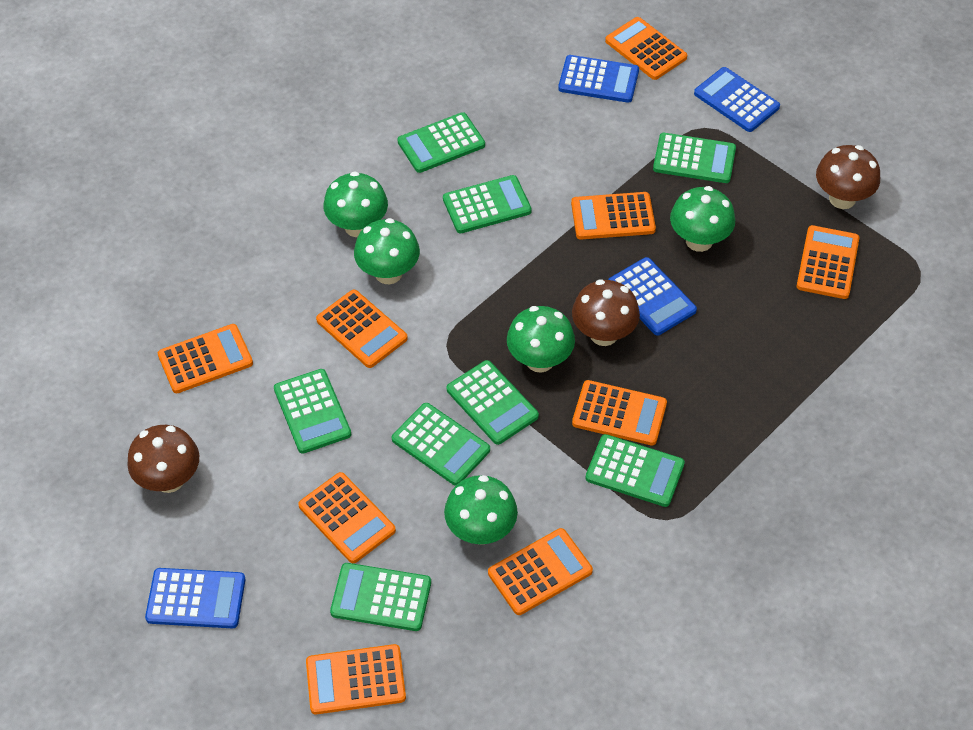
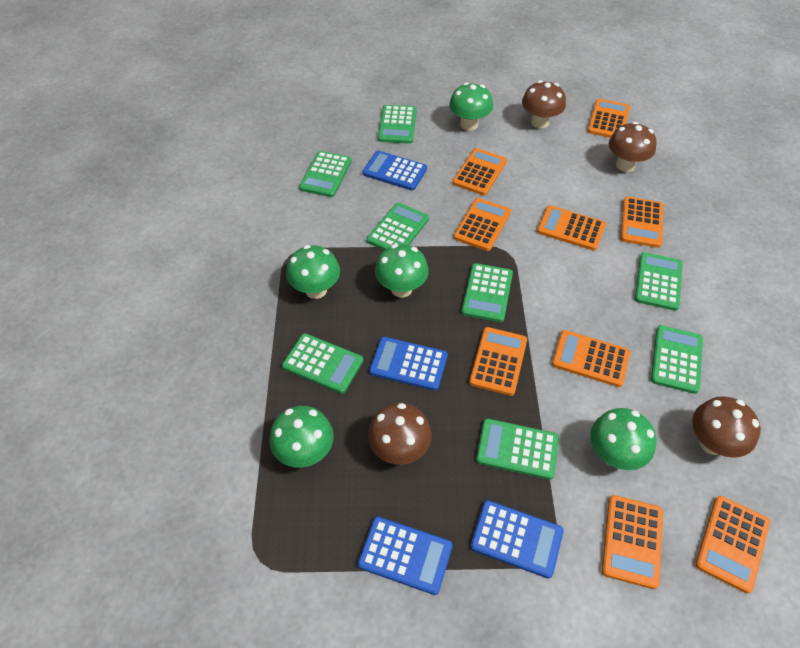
brown mushroom: 3 -> 4

